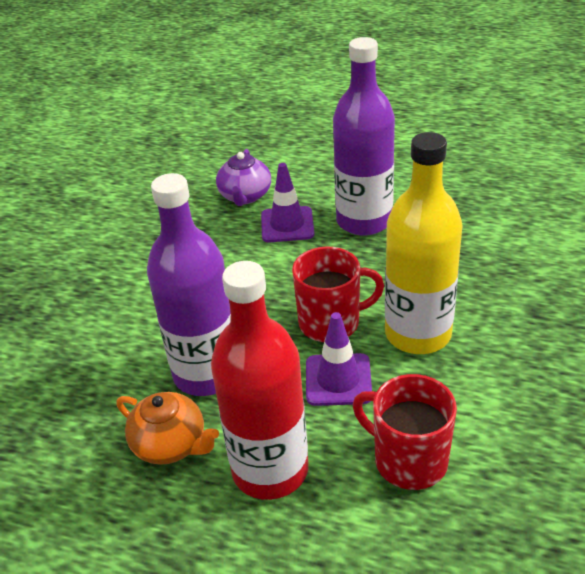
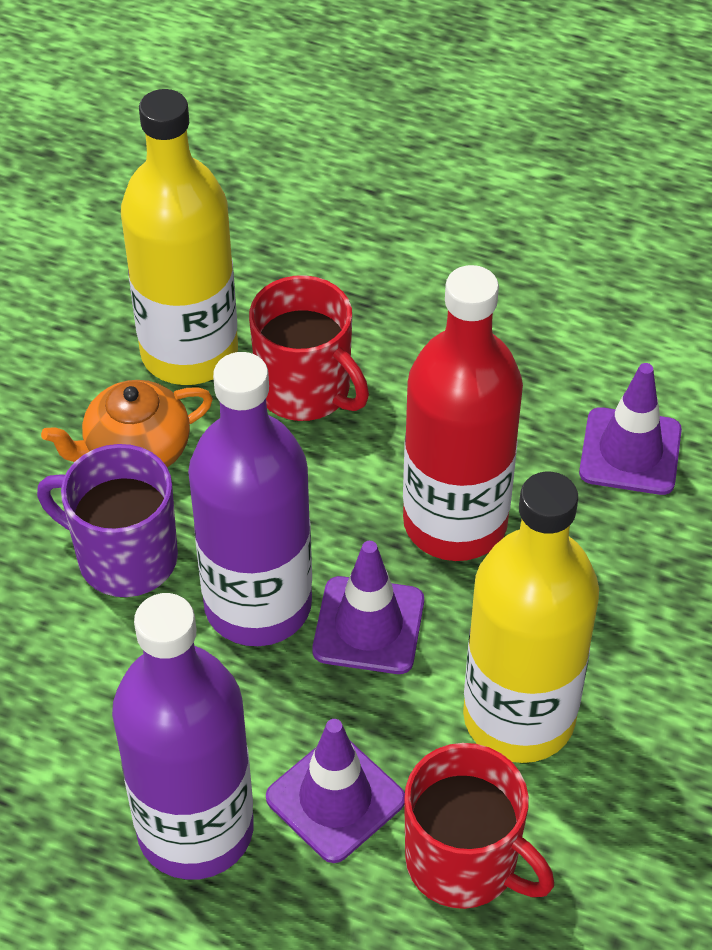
purple mug: 0 -> 1
purple teapot: 1 -> 0
purple traffic cone: 2 -> 3
yellow bottle: 1 -> 2

